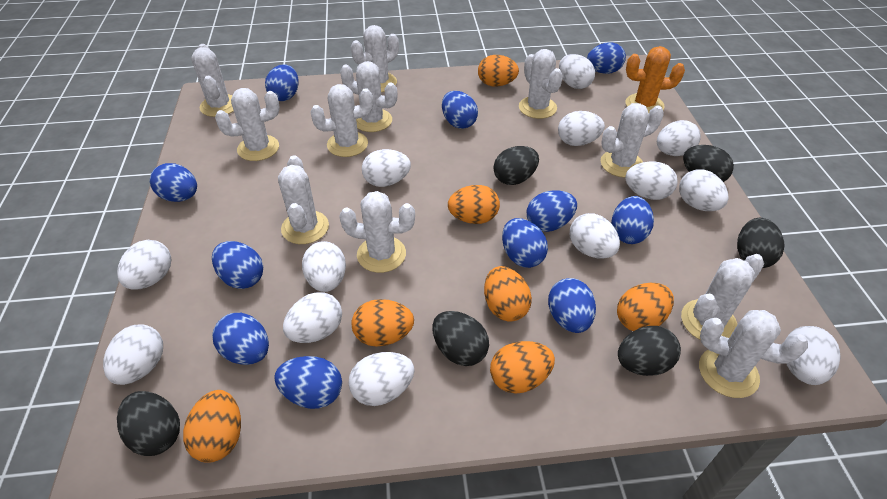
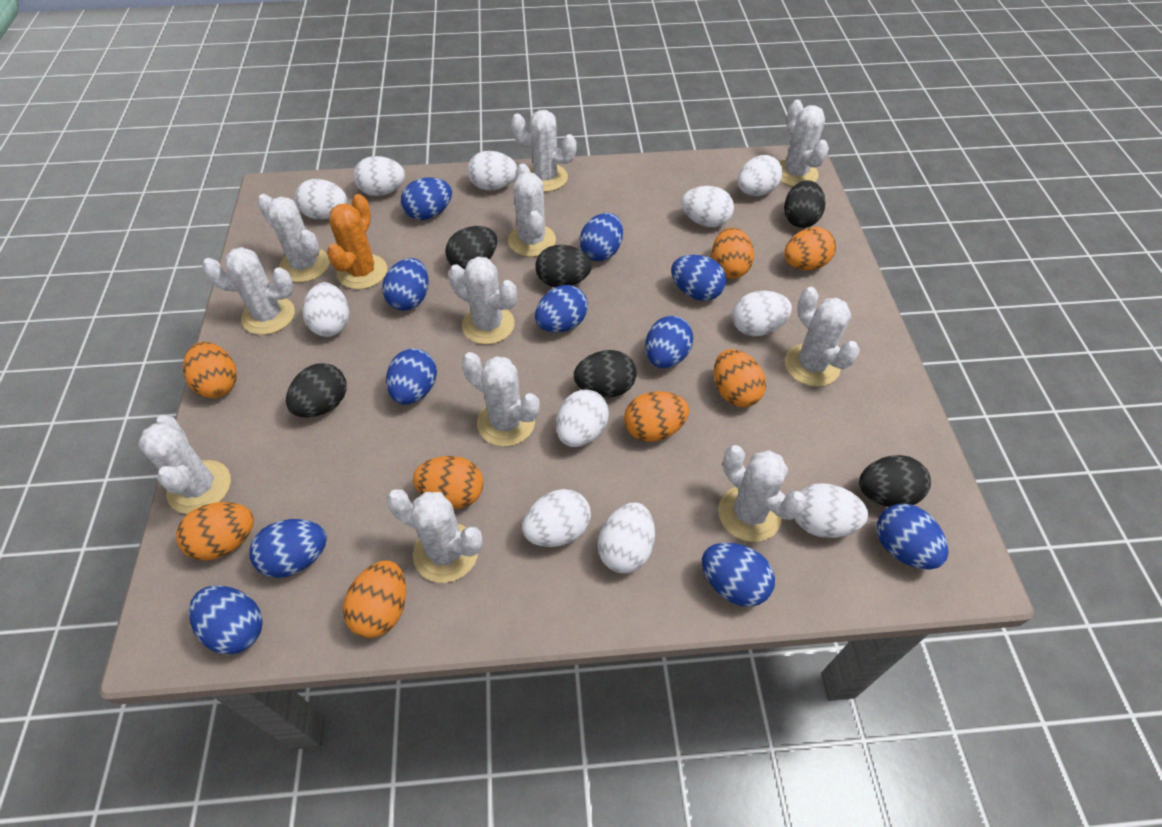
orange egg: 7 -> 8
white egg: 13 -> 11

